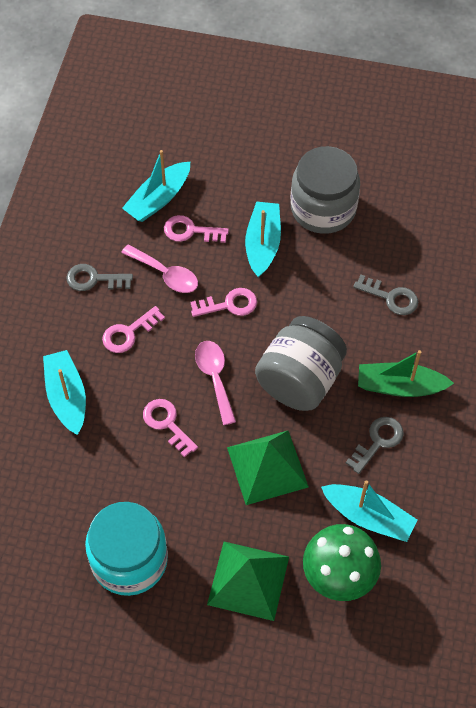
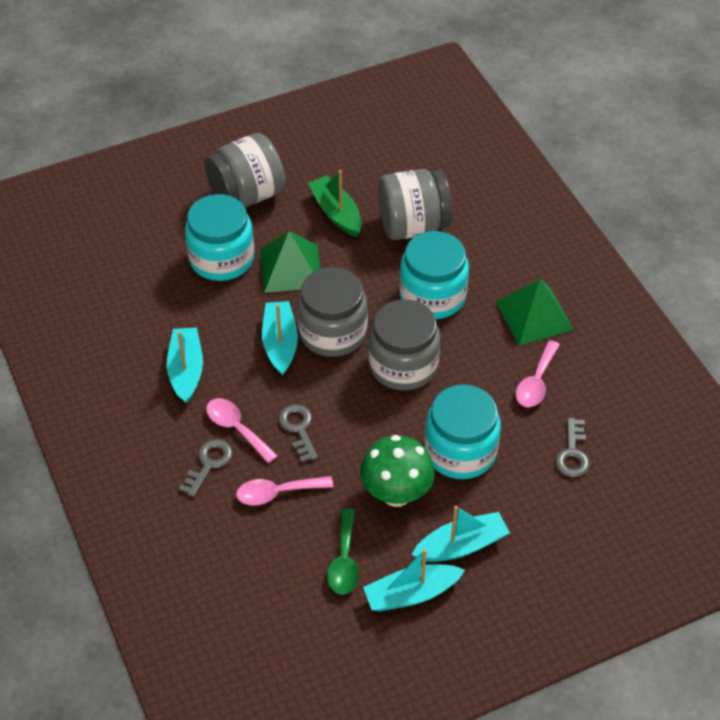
green spoon: 0 -> 1
grey jar: 2 -> 4
pink key: 4 -> 0
pink spoon: 2 -> 3
turquoise jar: 1 -> 3

